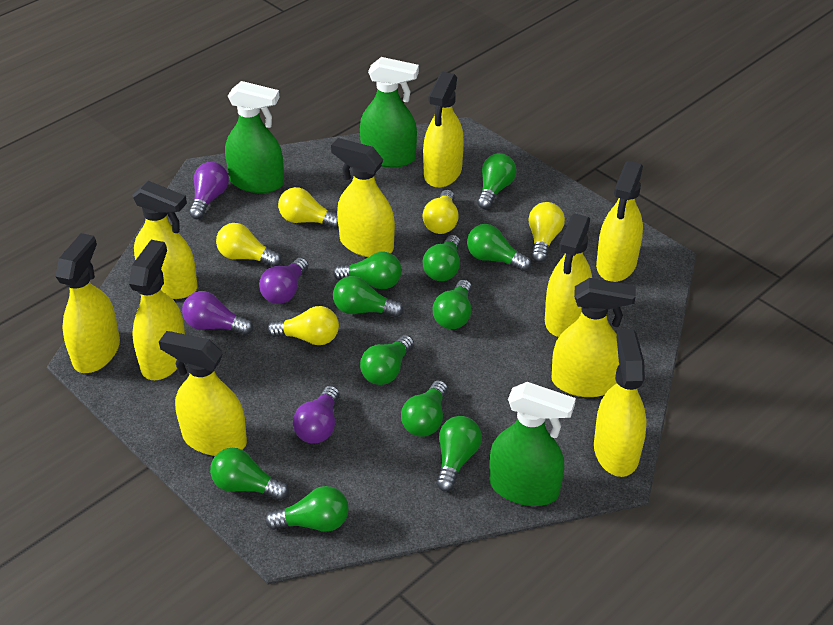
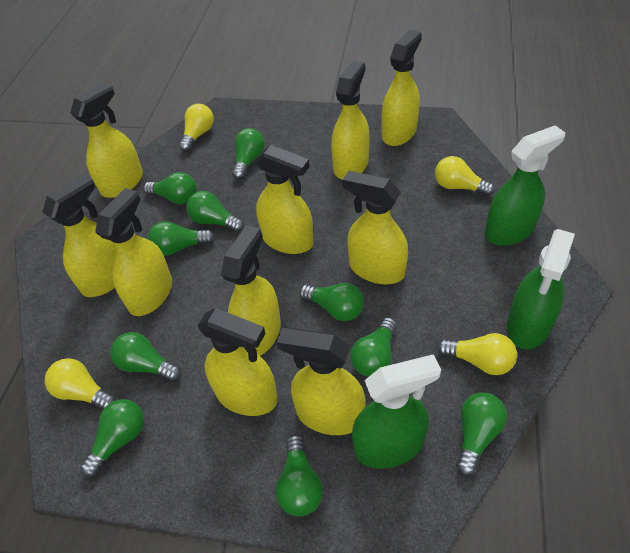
green light bulb: 11 -> 10
purple light bulb: 4 -> 0
yellow light bulb: 5 -> 4

